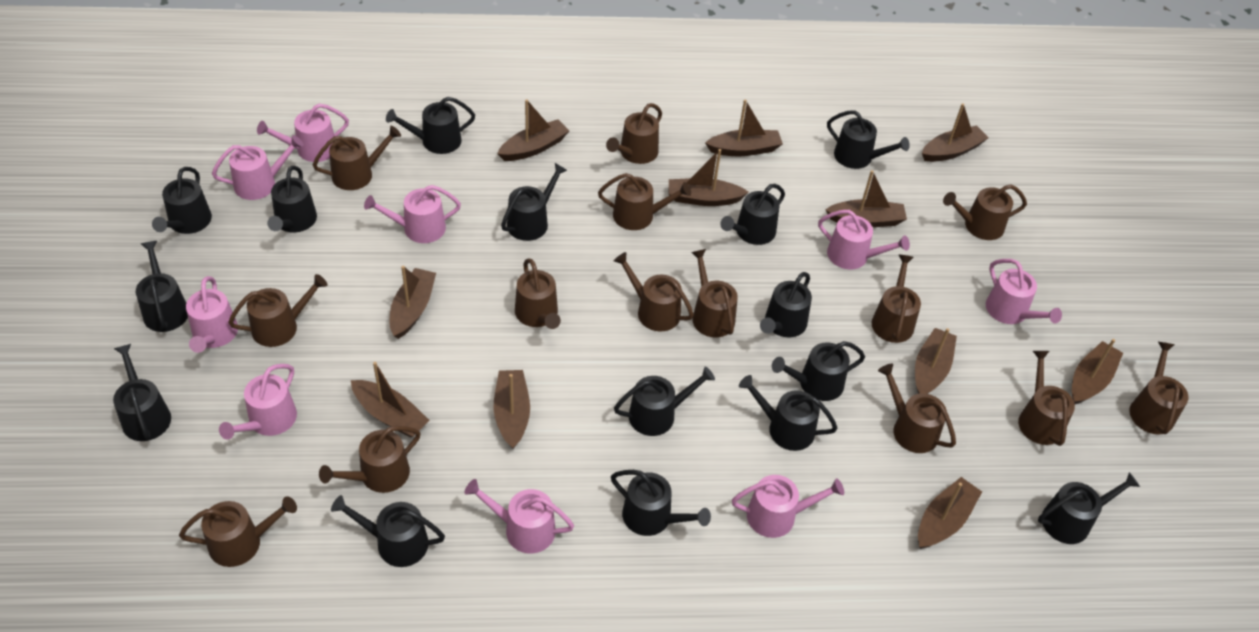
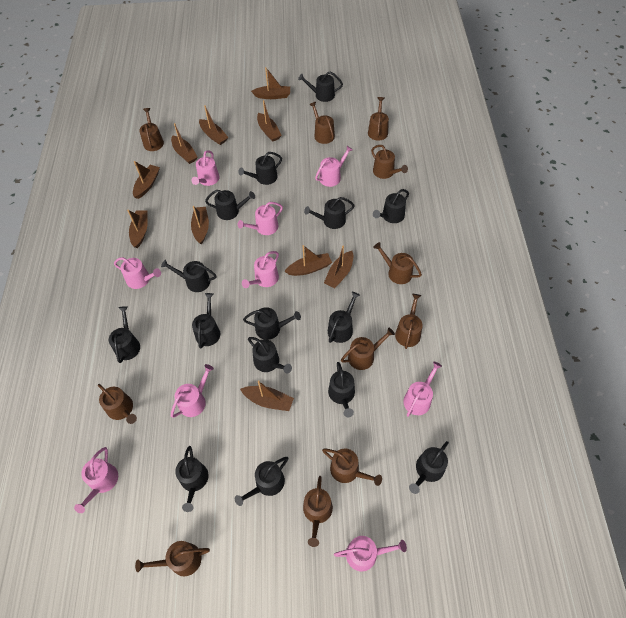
brown boat: 11 -> 10
brown watering can: 14 -> 11

